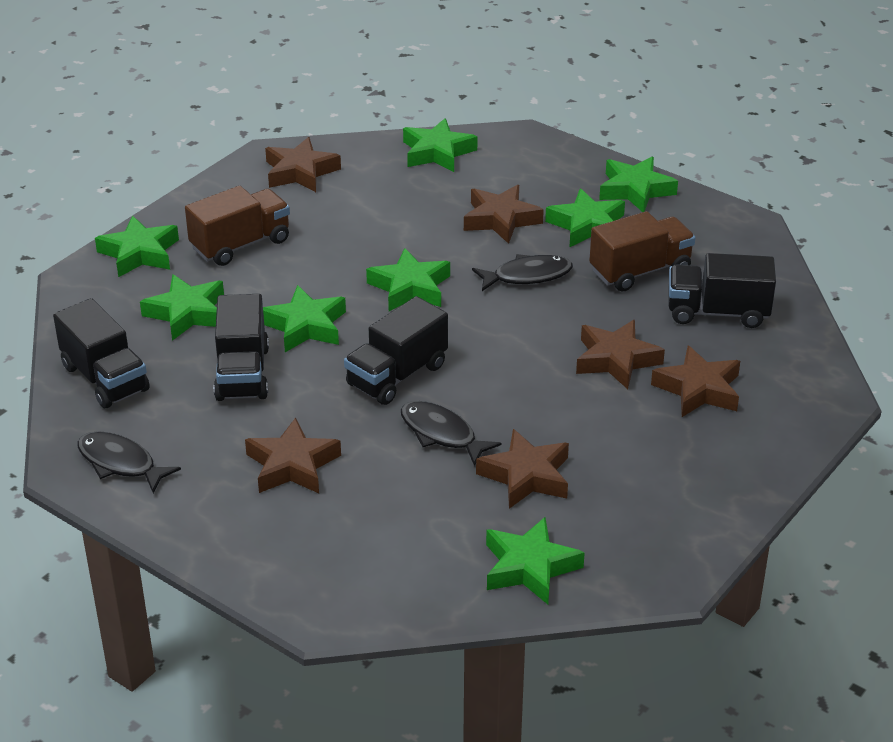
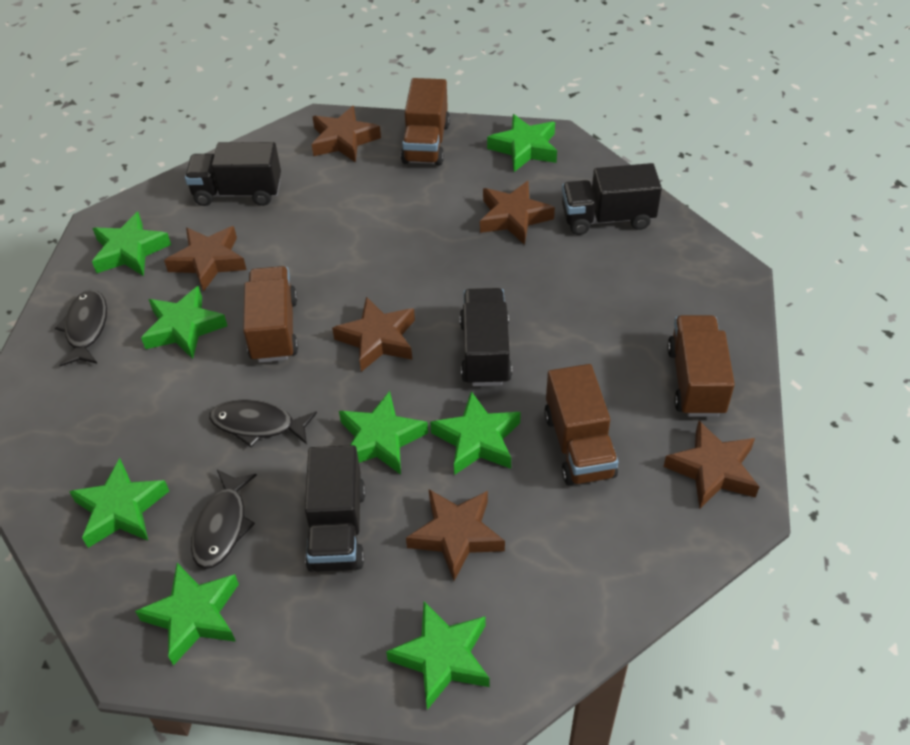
brown truck: 2 -> 4

